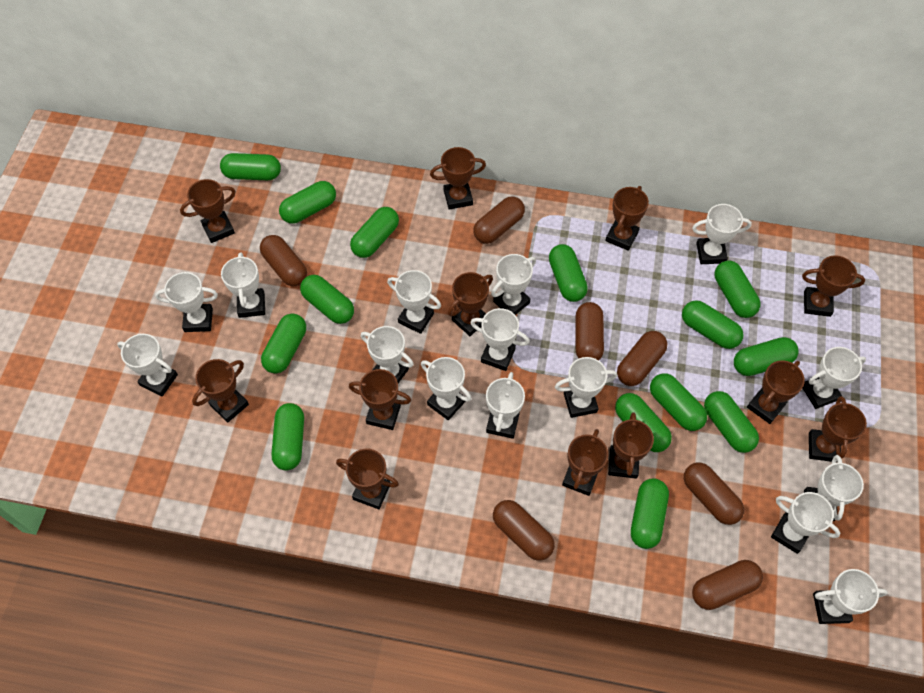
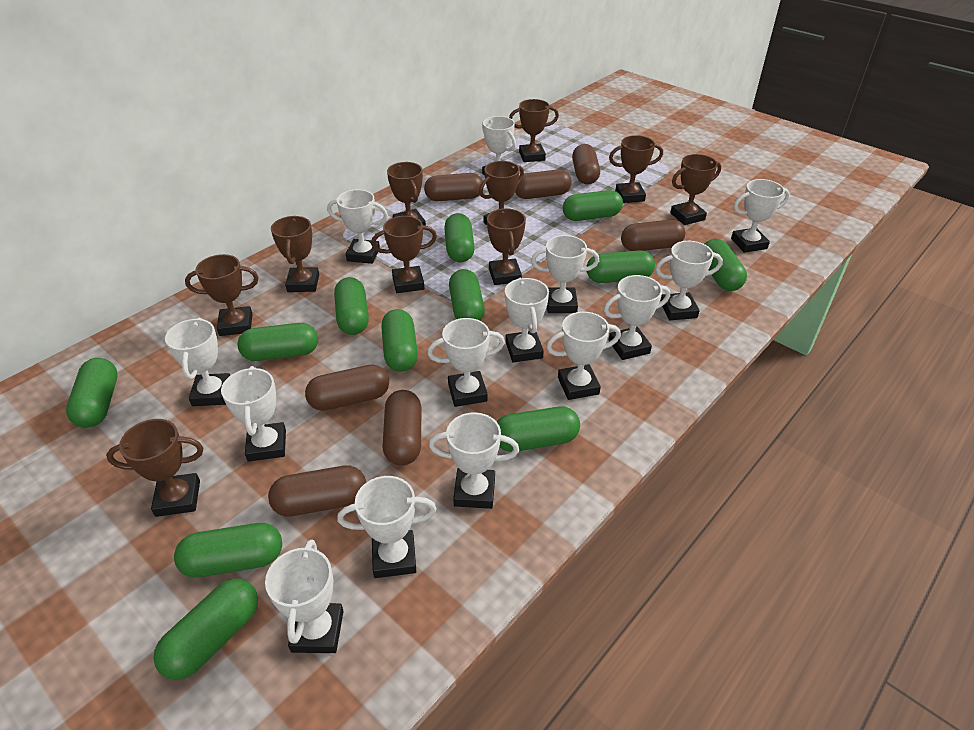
brown trophy: 12 -> 10
green capsule: 14 -> 12
white trophy: 15 -> 14

